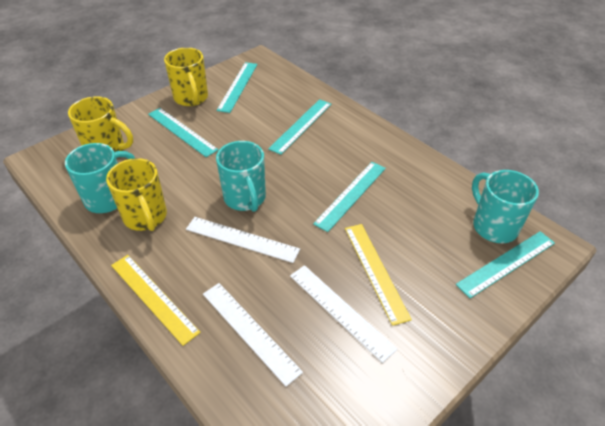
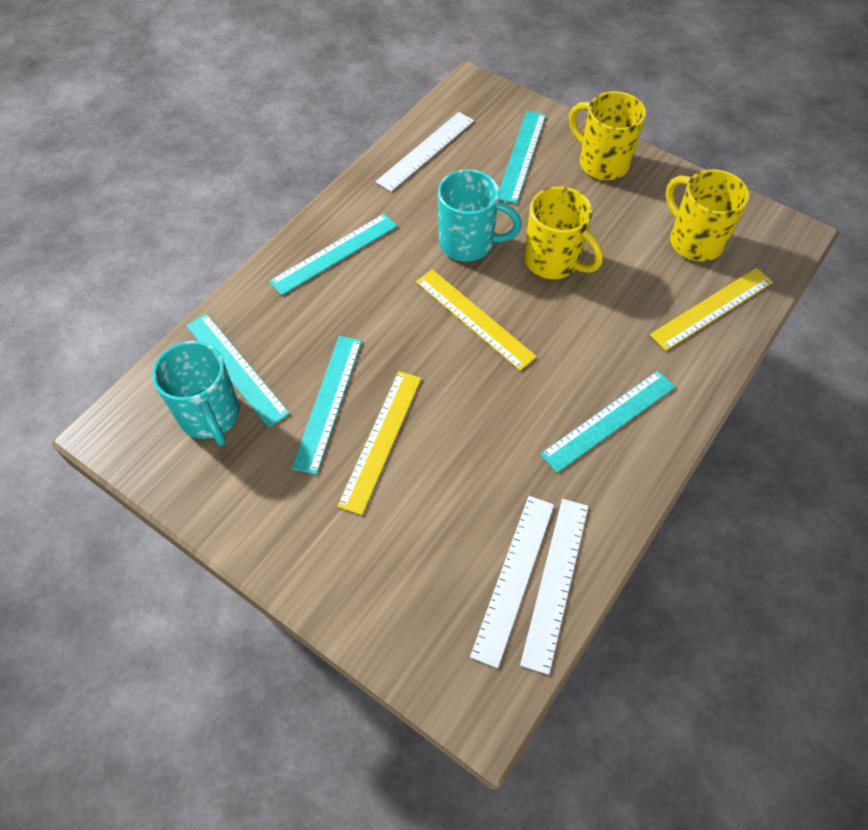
turquoise mug: 3 -> 2
yellow ruler: 2 -> 3

